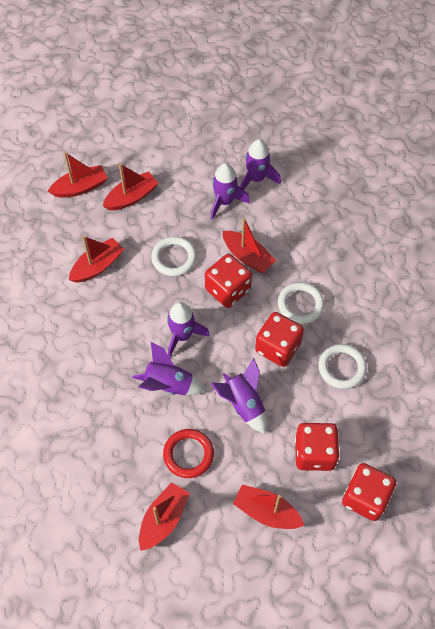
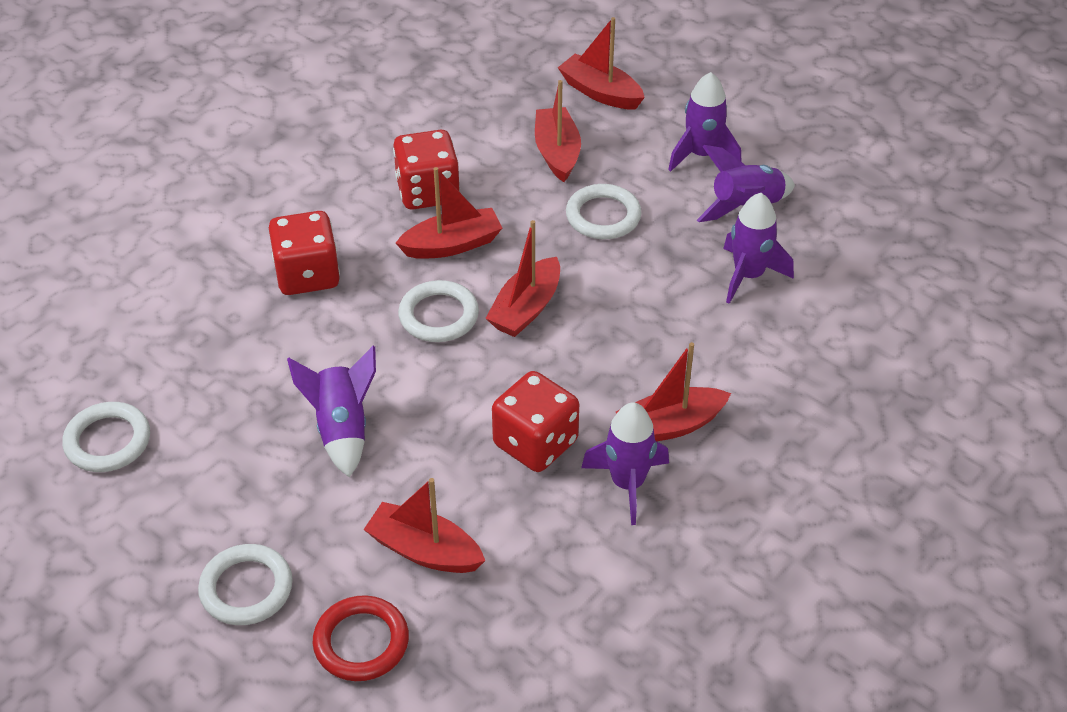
red dice: 4 -> 3
white ring: 3 -> 4

